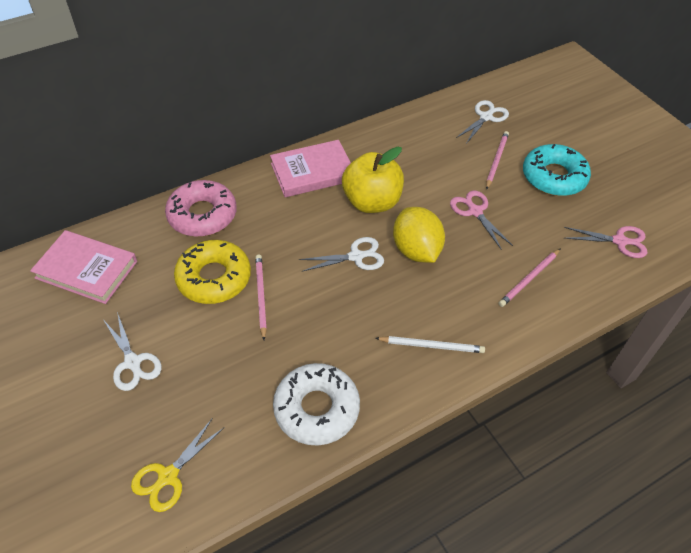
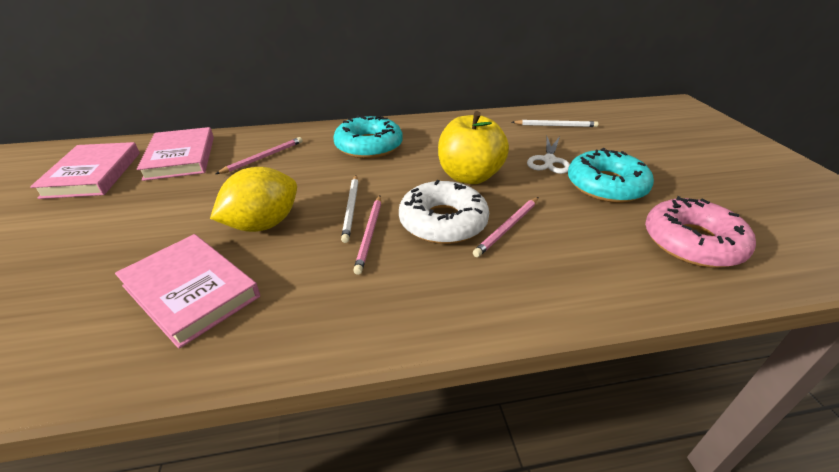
pink book: 2 -> 3
pink scissors: 2 -> 0
turquoise donut: 1 -> 2
white pencil: 1 -> 2
white scissors: 3 -> 1
yellow donut: 1 -> 0
yellow scissors: 1 -> 0

